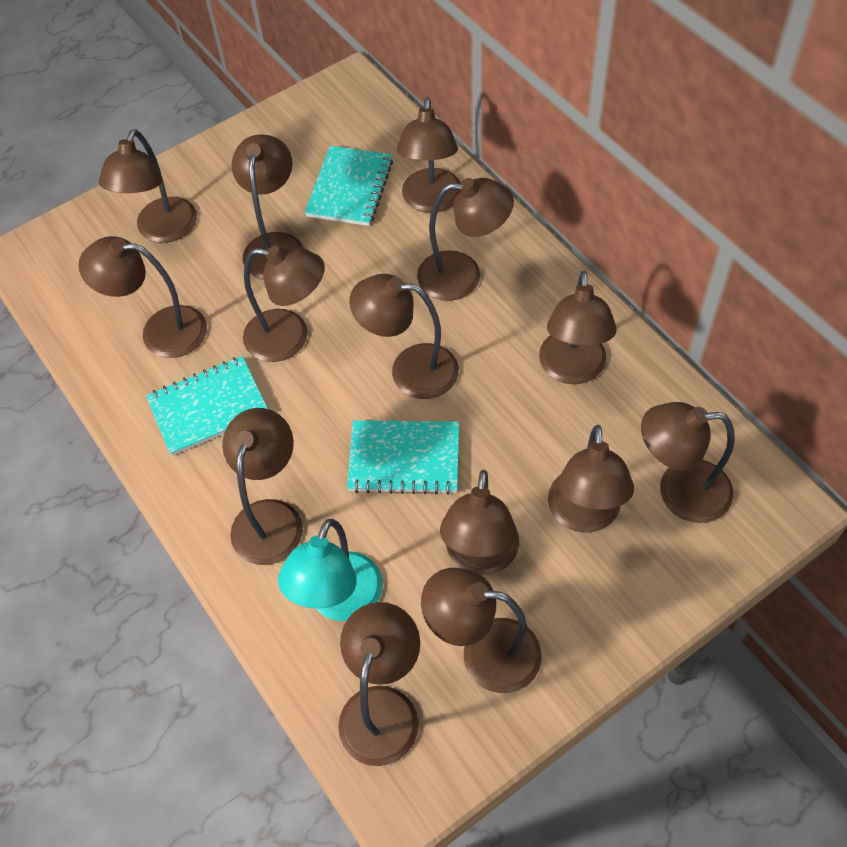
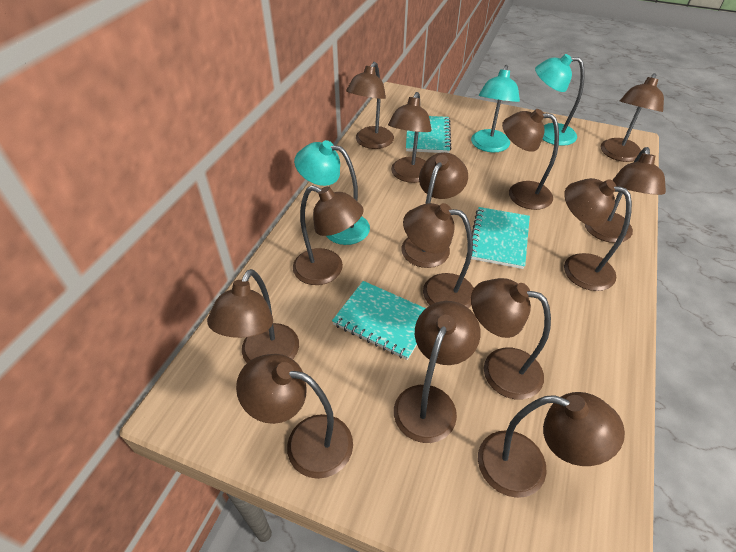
turquoise lamp: 1 -> 3

